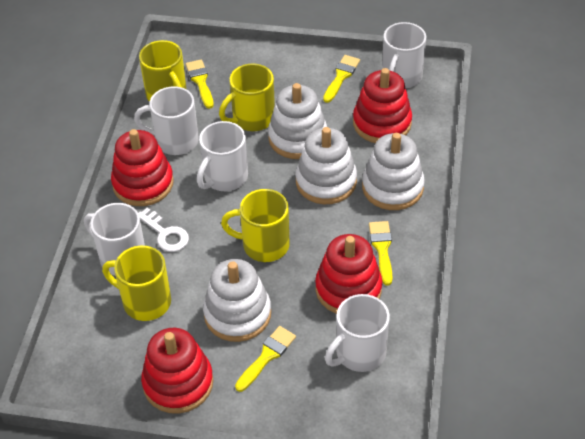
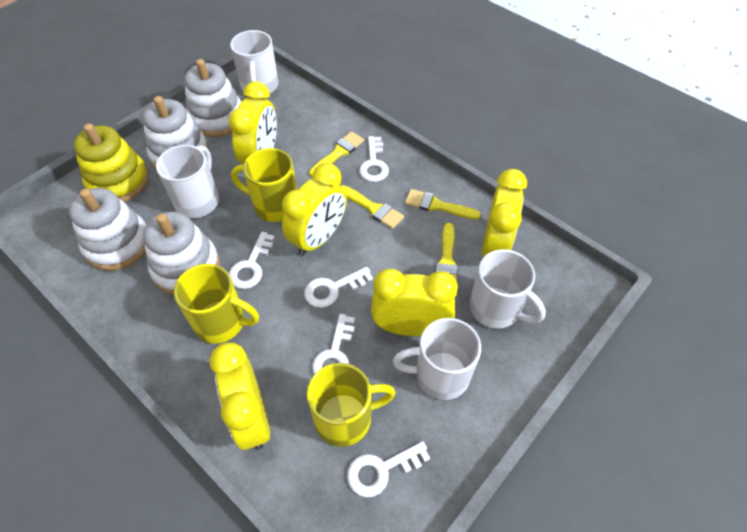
red stacking toy: 4 -> 0
white key: 1 -> 5
white mug: 5 -> 4
yellow clock: 0 -> 5
yellow mug: 4 -> 3
yellow stacking toy: 0 -> 1

